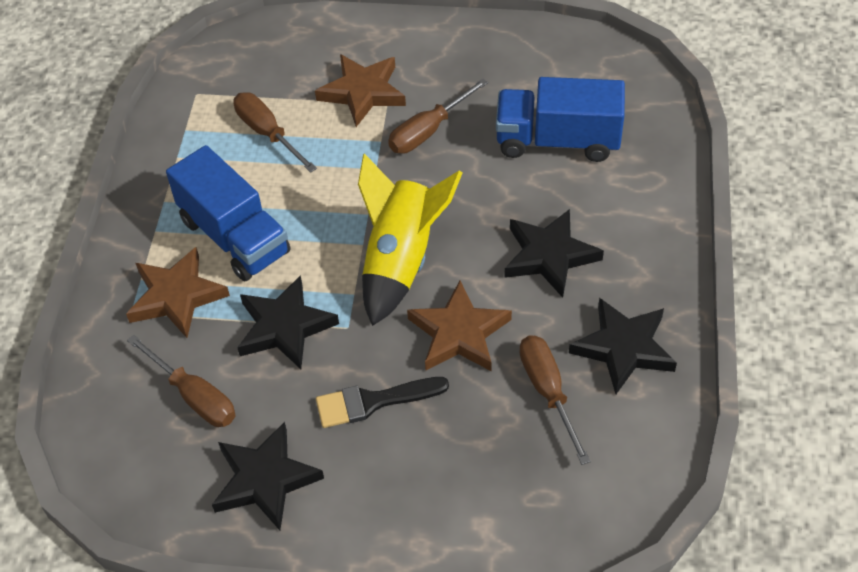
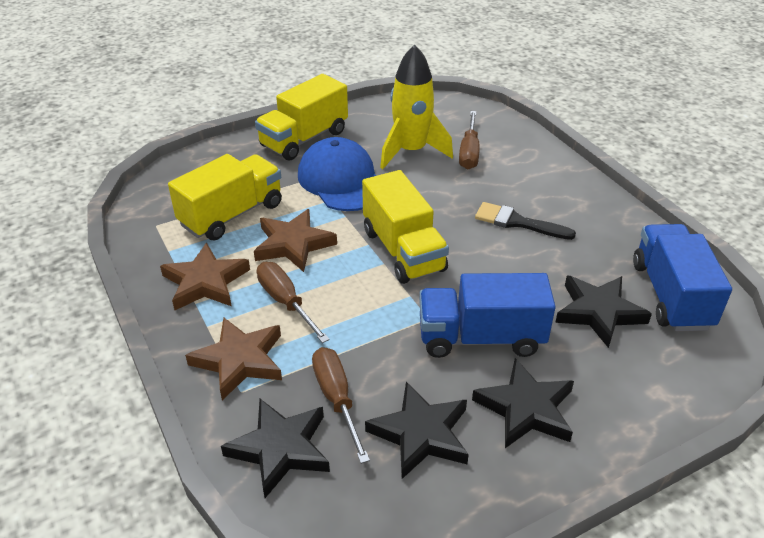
blue cap: 0 -> 1
brown screwdriver: 4 -> 3
yellow truck: 0 -> 3

